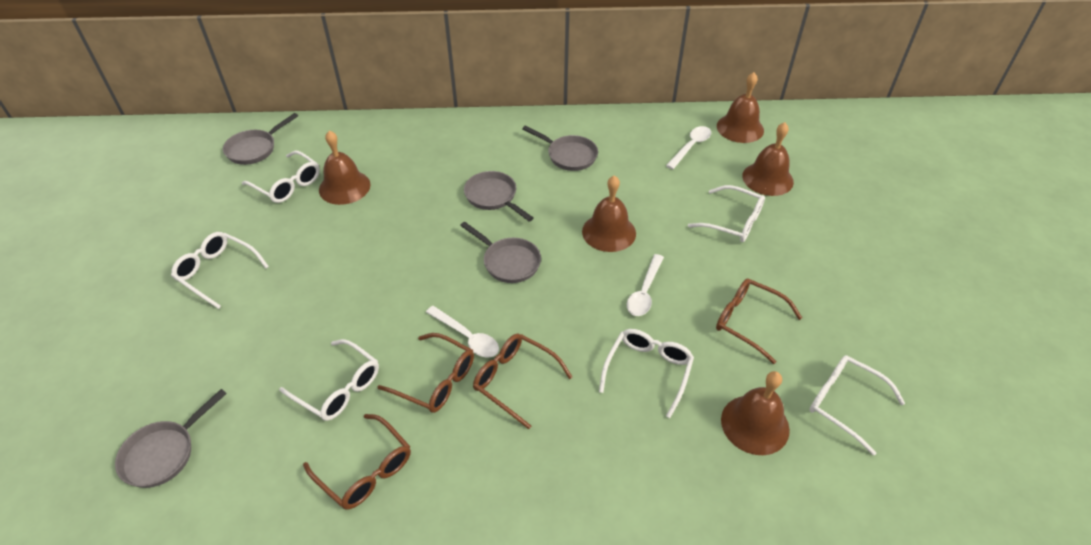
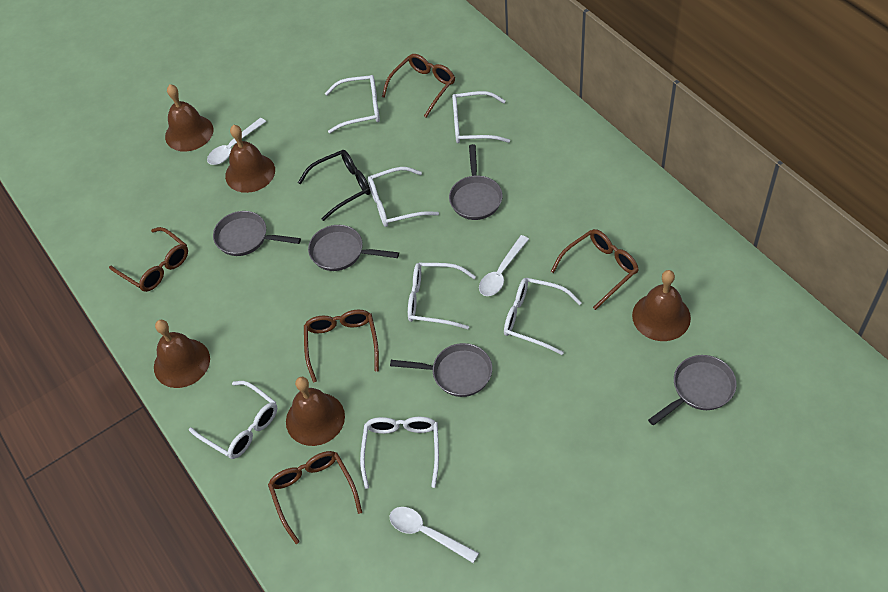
black glasses: 0 -> 1
brown glasses: 4 -> 5
white glasses: 6 -> 7

